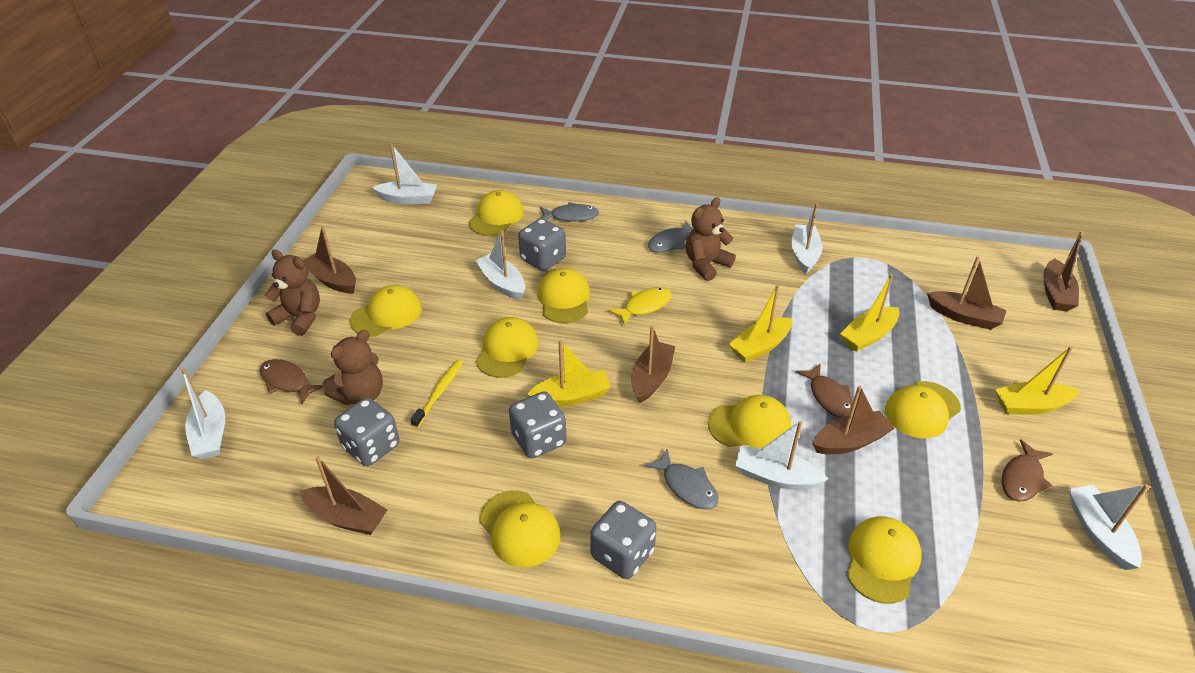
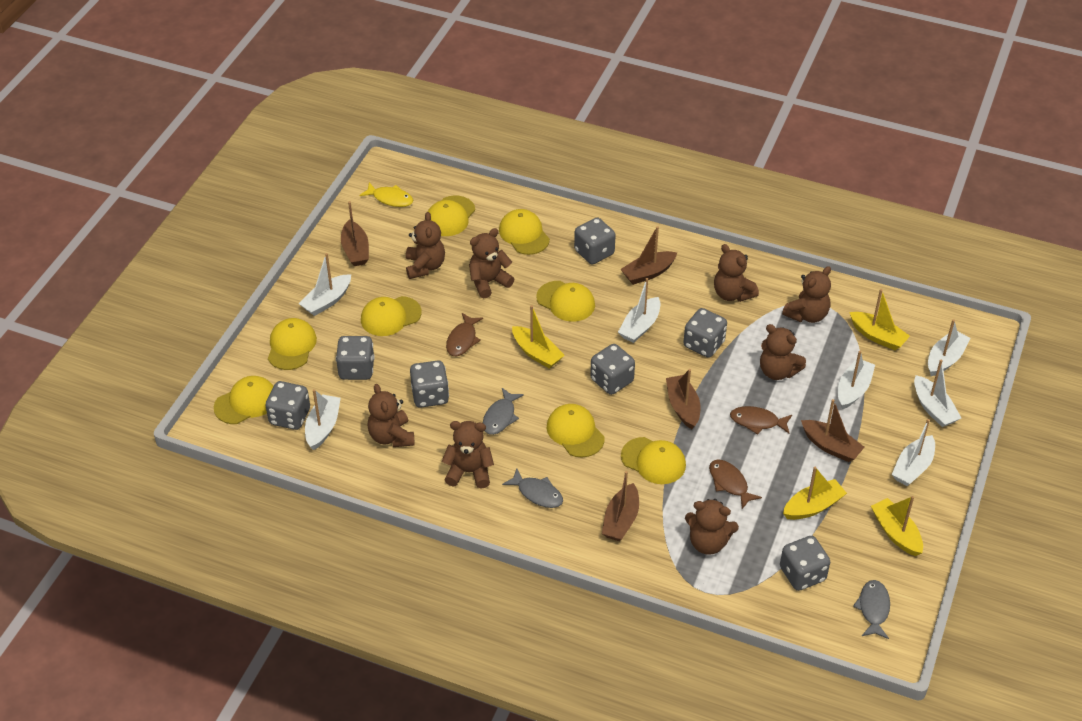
brown boat: 6 -> 5
brown teddy bear: 3 -> 8
grey dice: 4 -> 7
white boat: 6 -> 7
yellow toothbrush: 1 -> 0

